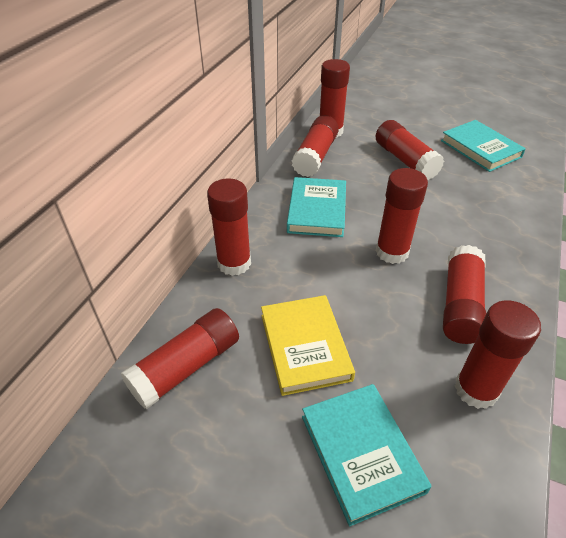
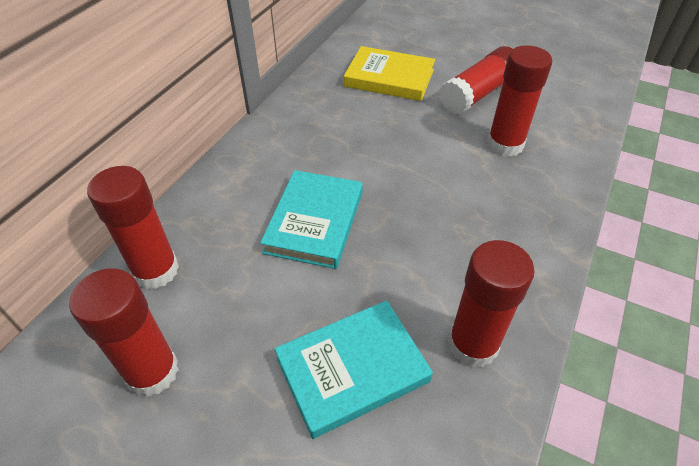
red glue stick: 8 -> 5
turquoise book: 3 -> 2

